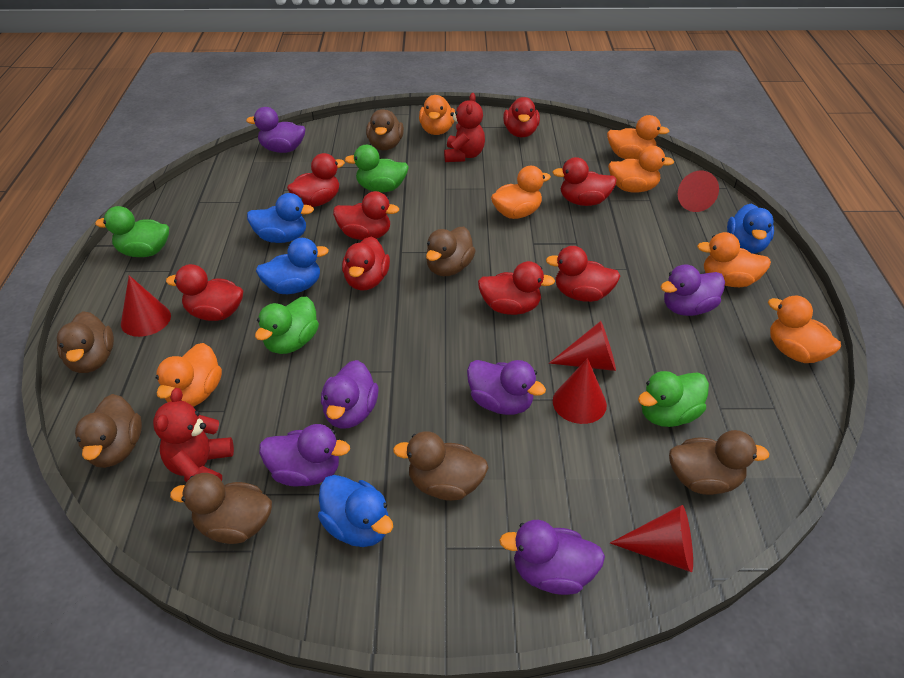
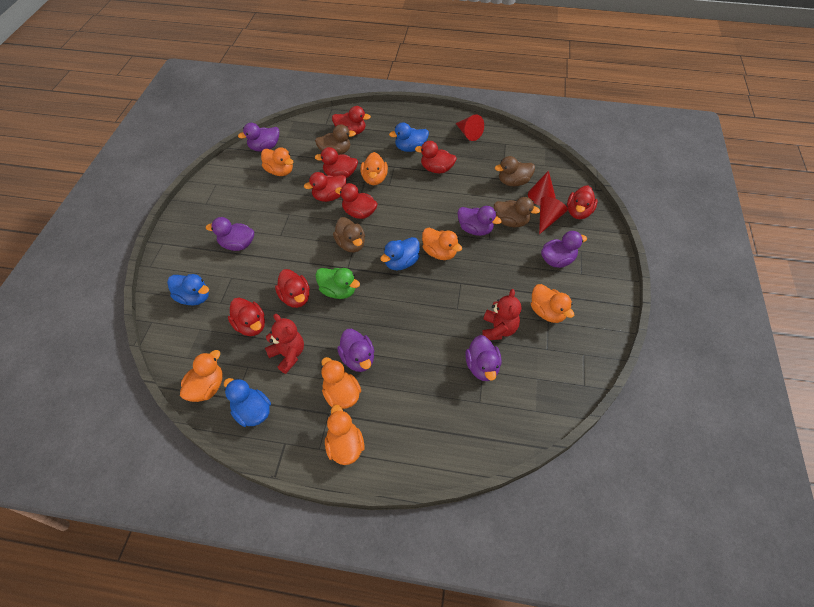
brown duck: 7 -> 4
green duck: 4 -> 1
red cone: 5 -> 3

